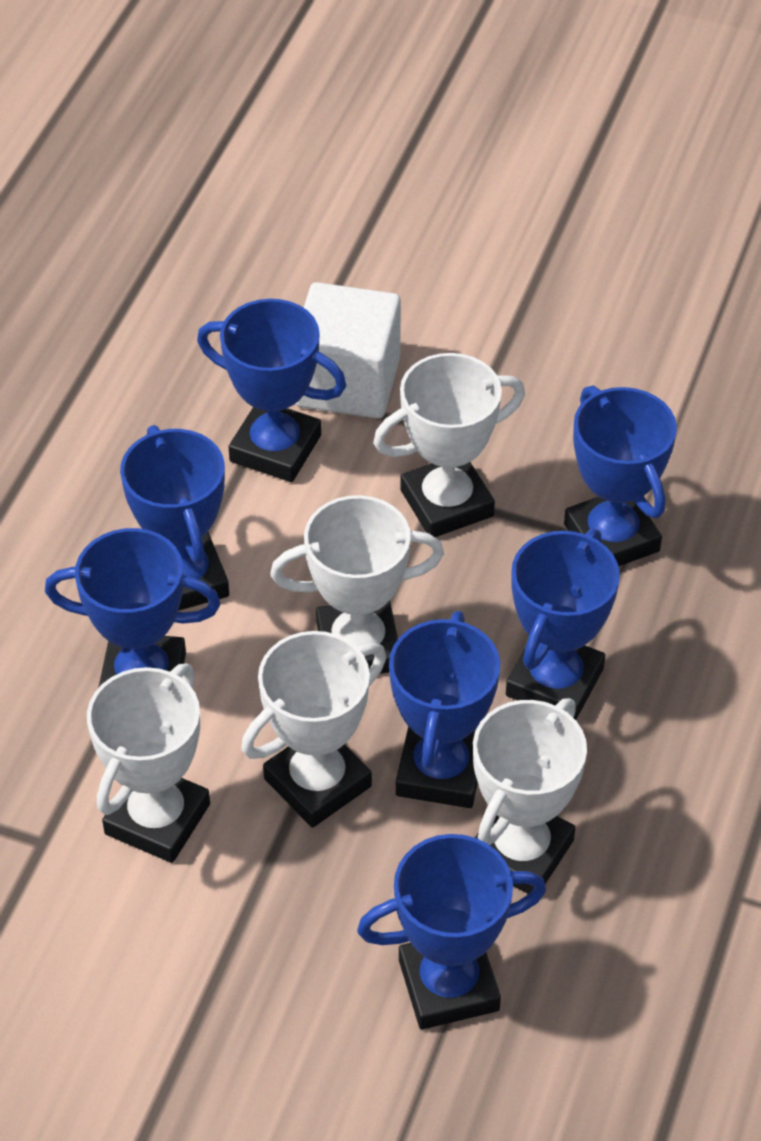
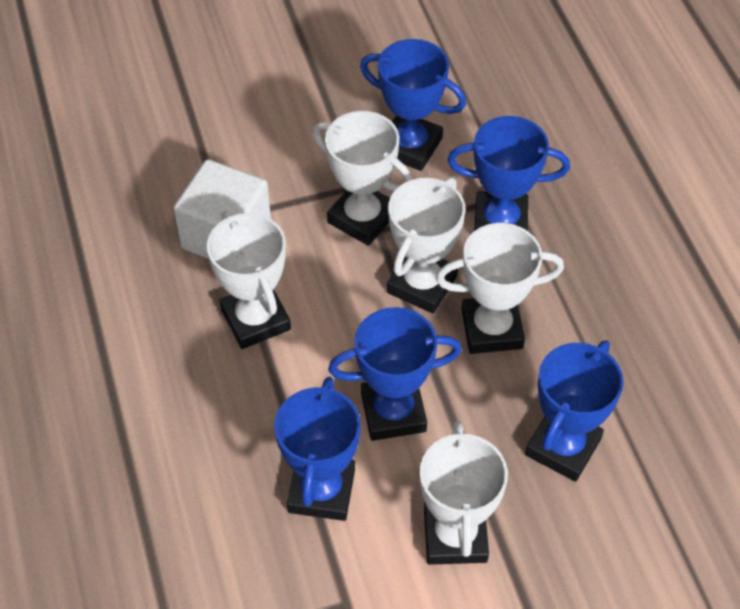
blue trophy: 7 -> 5

